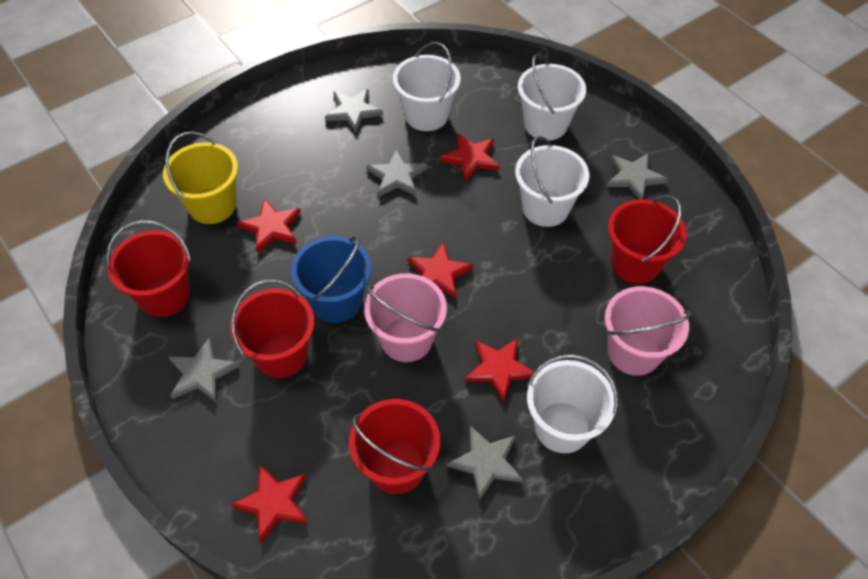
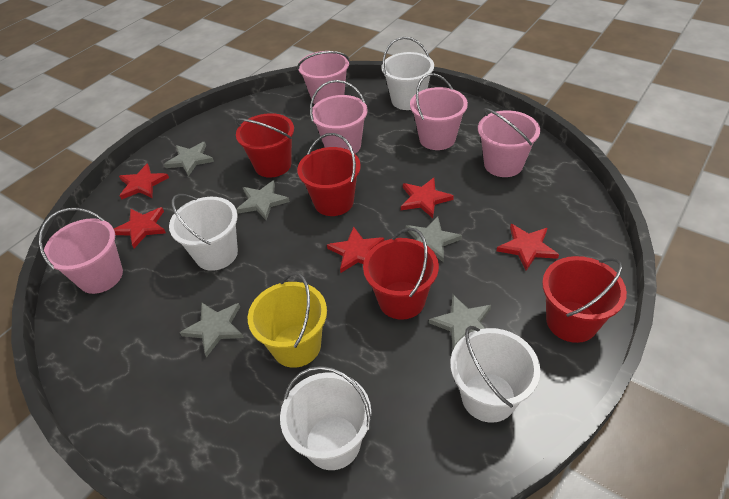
blue bucket: 1 -> 0
pink bucket: 2 -> 5

